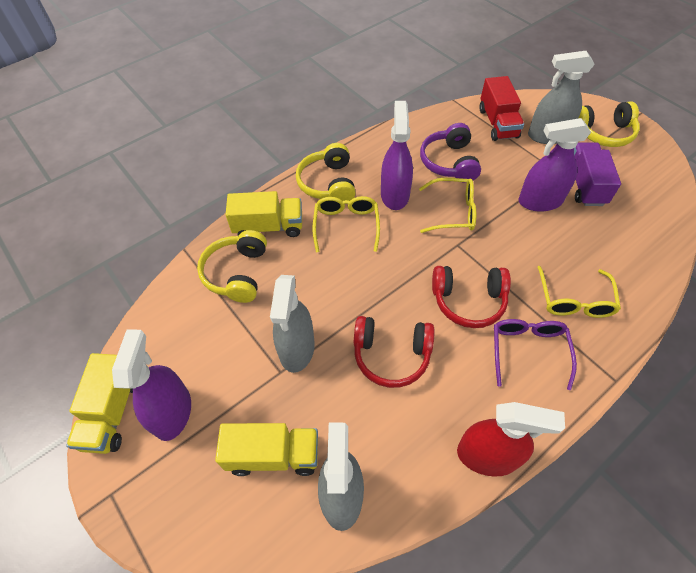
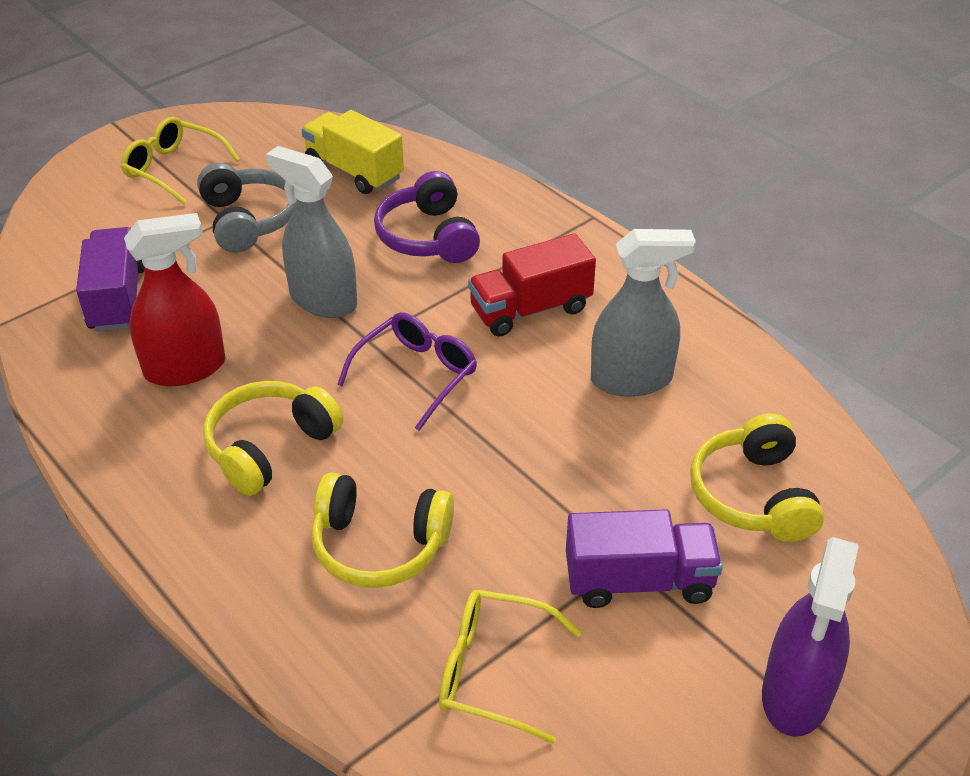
grey headphones: 0 -> 1
grey spray bottle: 3 -> 2
purple spray bottle: 3 -> 1
purple truck: 1 -> 2
red headphones: 2 -> 0
yellow glasses: 3 -> 2
yellow truck: 3 -> 1

